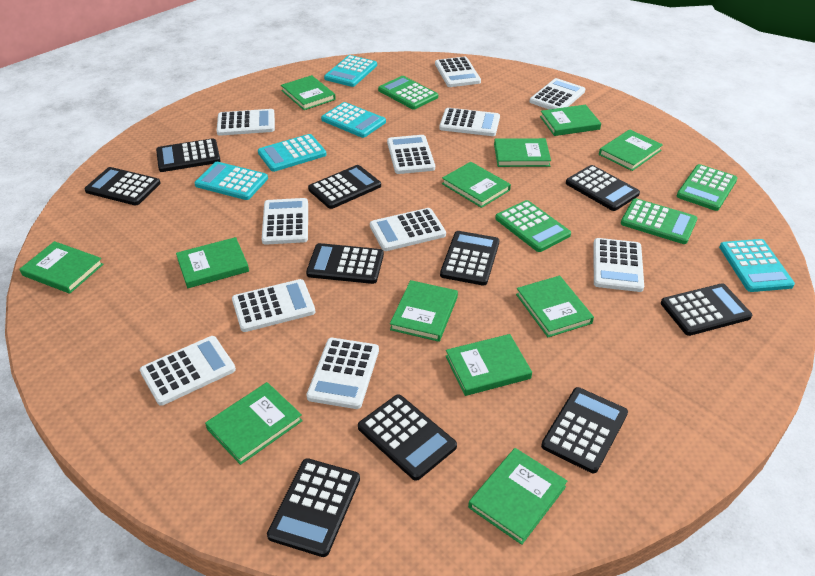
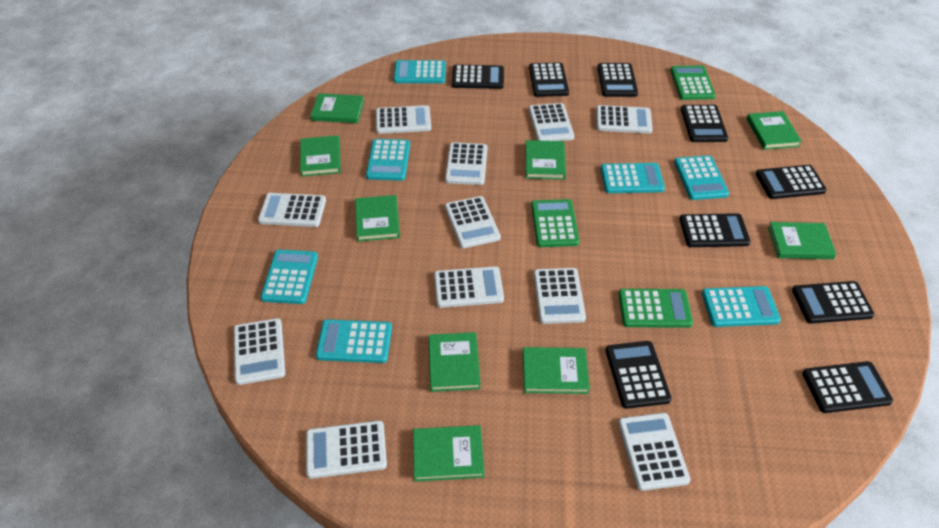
black calculator: 10 -> 9
green book: 12 -> 9
green calculator: 4 -> 3
turquoise calculator: 5 -> 7

